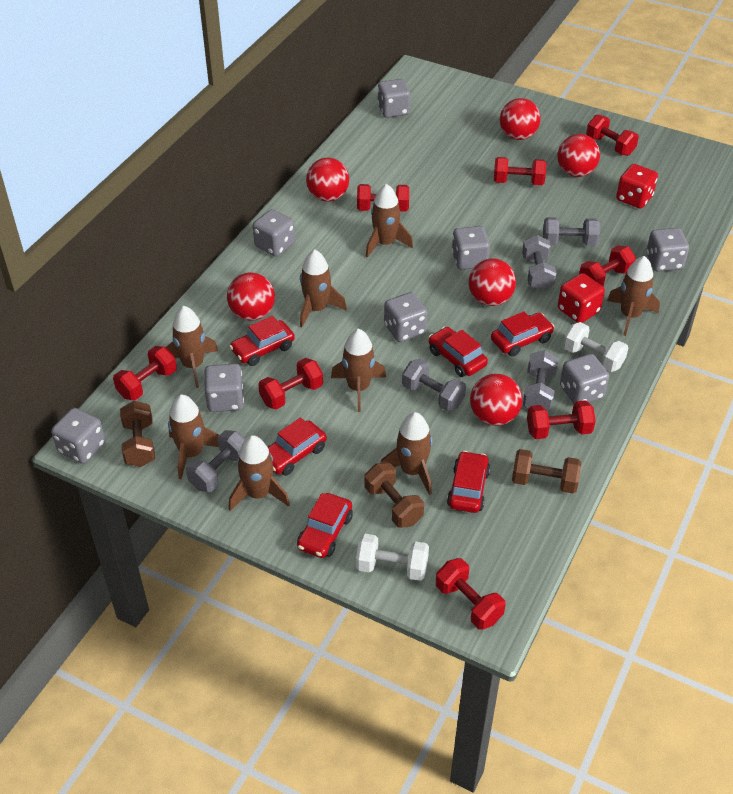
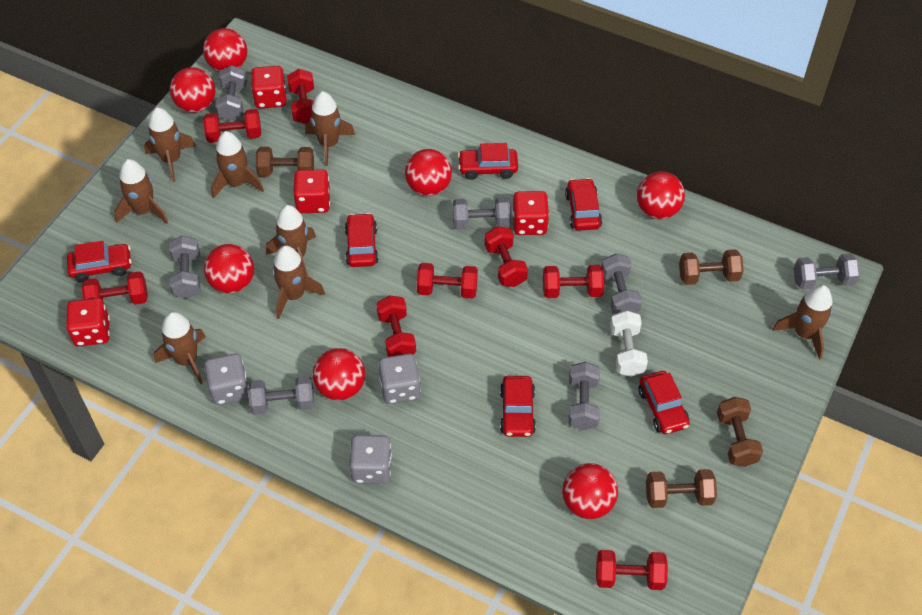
brown dumbbell: 3 -> 4
grey dice: 8 -> 3
grey dumbbell: 5 -> 7
red ball: 6 -> 7
red dice: 2 -> 4
white dumbbell: 2 -> 1

